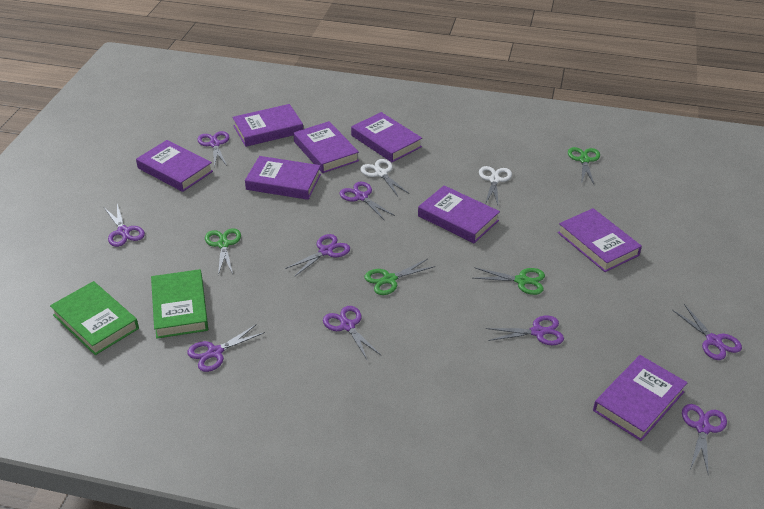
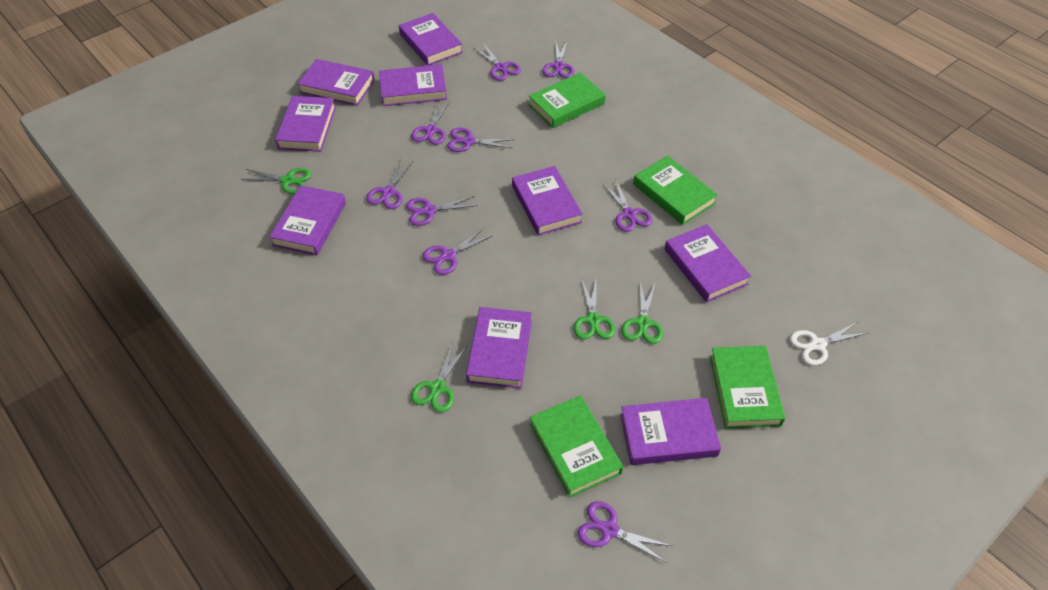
green book: 2 -> 4
purple book: 8 -> 9
white scissors: 2 -> 1

